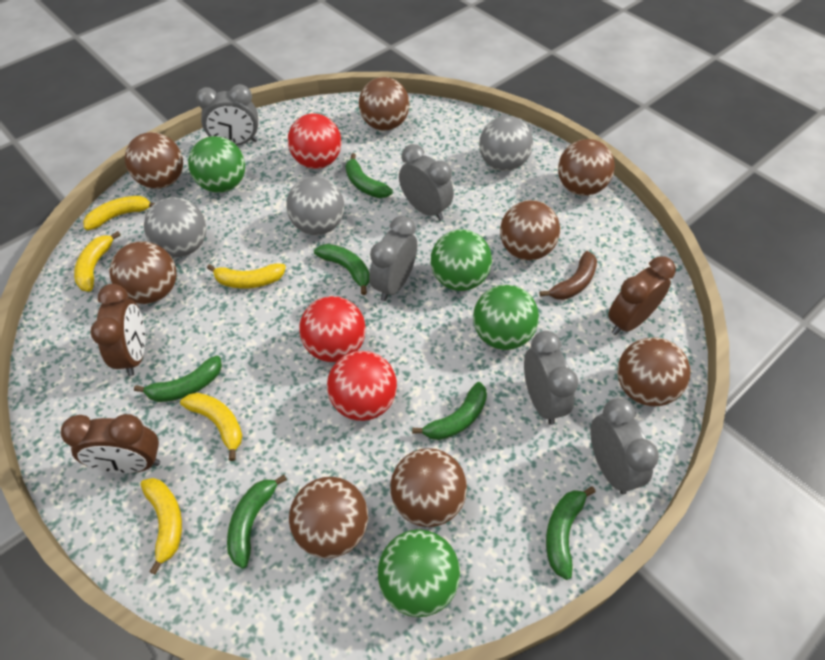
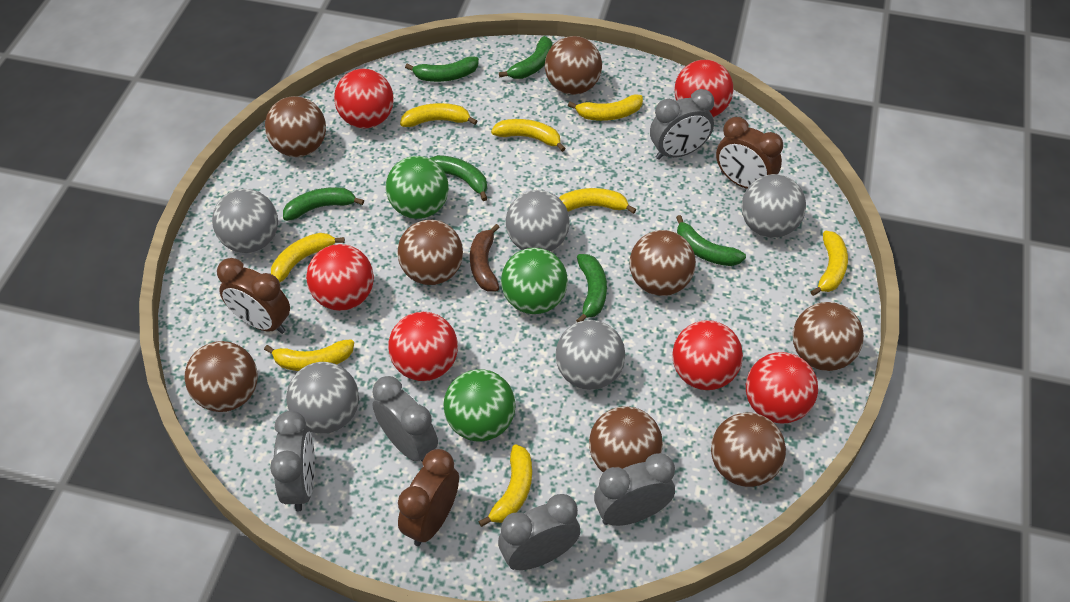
green ball: 4 -> 3
grey ball: 3 -> 5
red ball: 3 -> 6
yellow banana: 5 -> 8

